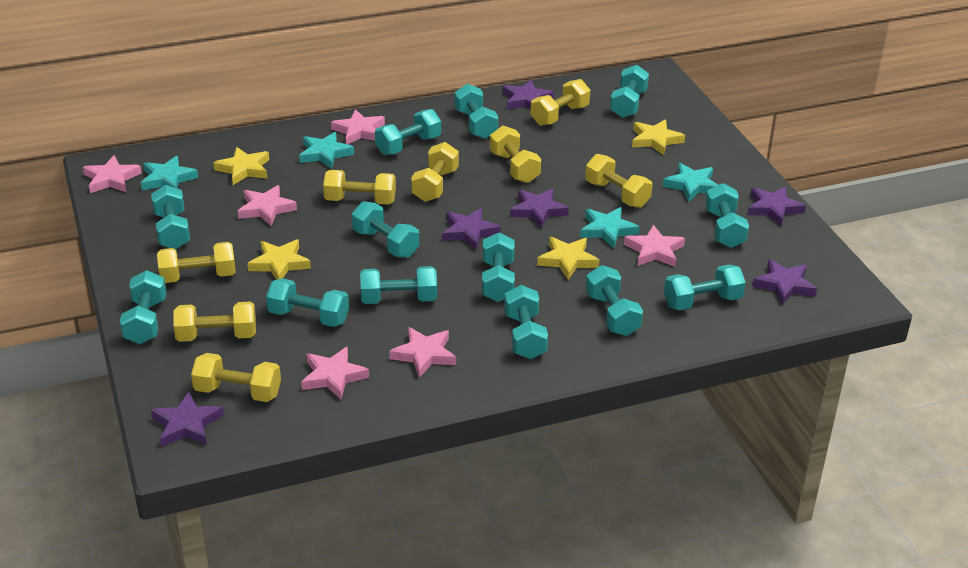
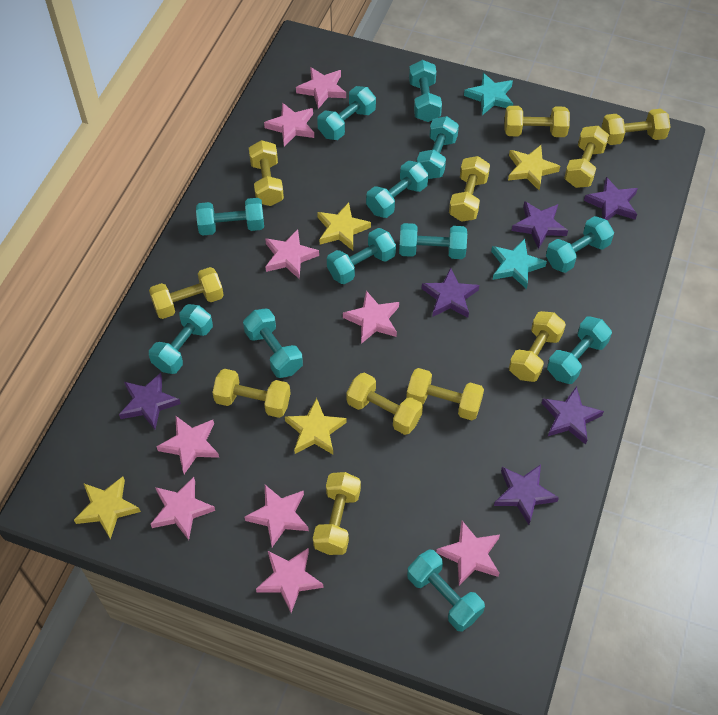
pink star: 6 -> 9
turquoise dumbbell: 13 -> 12
turquoise star: 4 -> 2
yellow dumbbell: 8 -> 11

